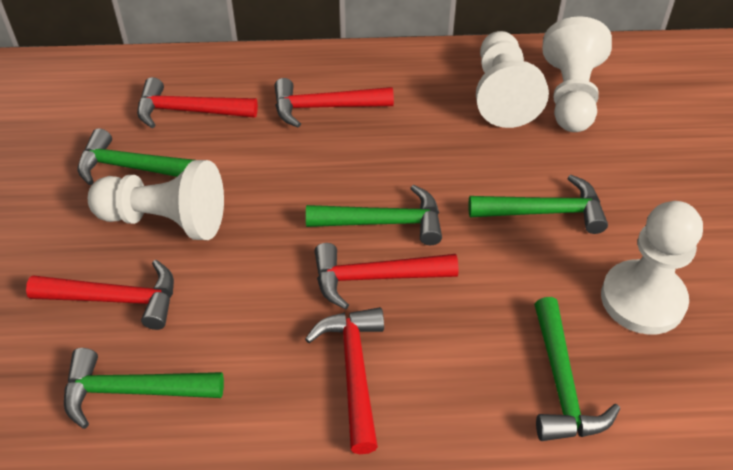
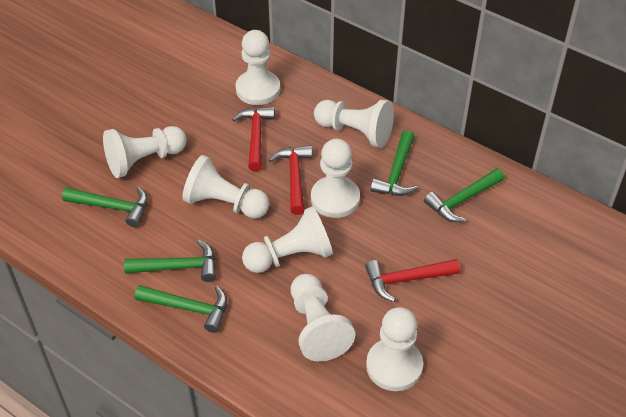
red hammer: 5 -> 3
white pawn: 4 -> 8

